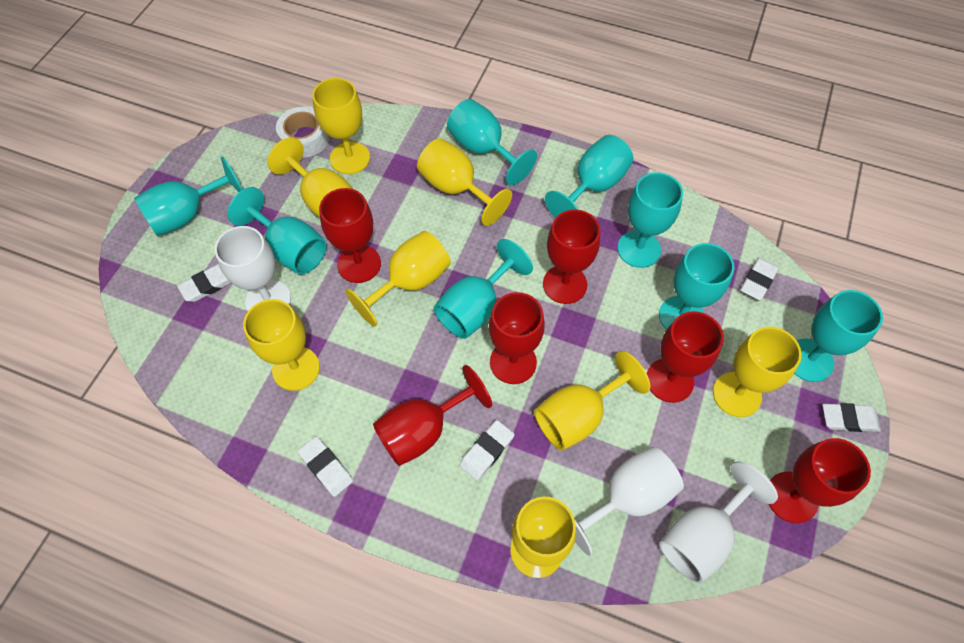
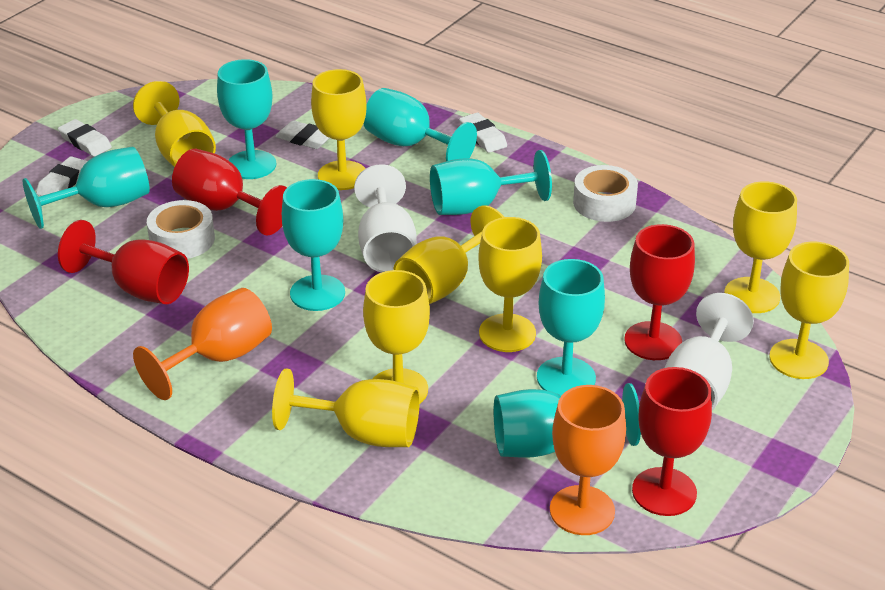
orange goblet: 0 -> 2
red goblet: 6 -> 4
turquoise goblet: 8 -> 7
white eraser: 5 -> 4
white goblet: 3 -> 2
white tape: 1 -> 2

